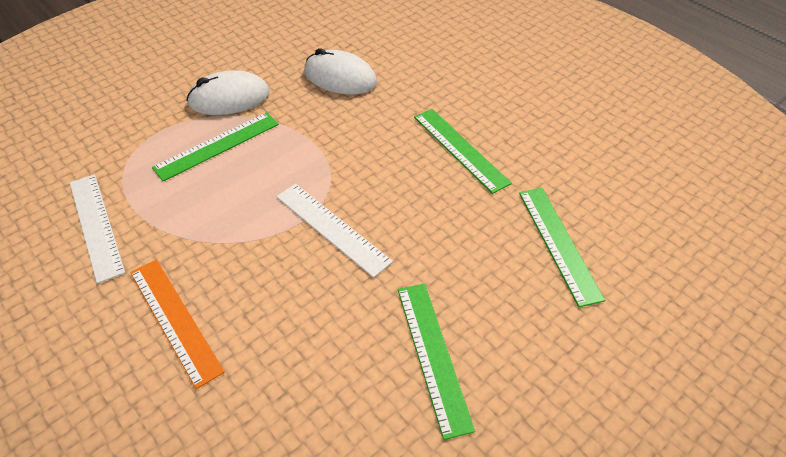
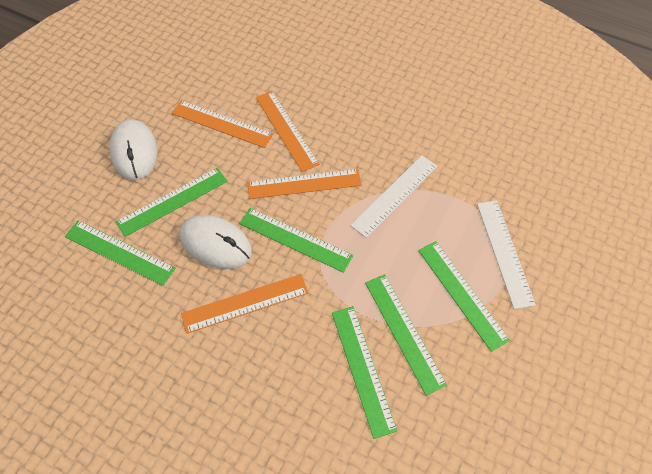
green ruler: 4 -> 6
orange ruler: 1 -> 4

